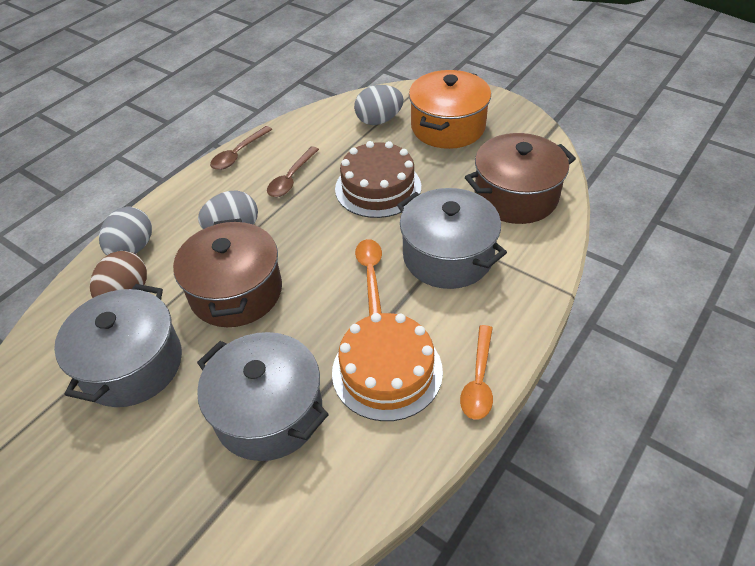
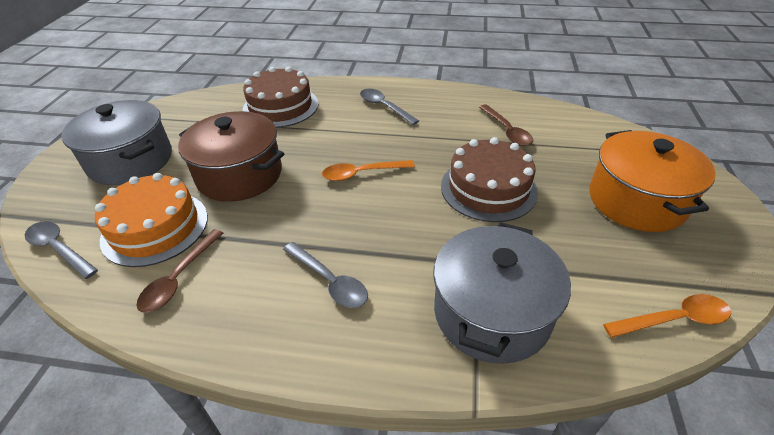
brown cake: 1 -> 2
brown egg: 1 -> 0
brown pot: 2 -> 1
grey egg: 3 -> 0
grey pot: 3 -> 2
grey spoon: 0 -> 3

